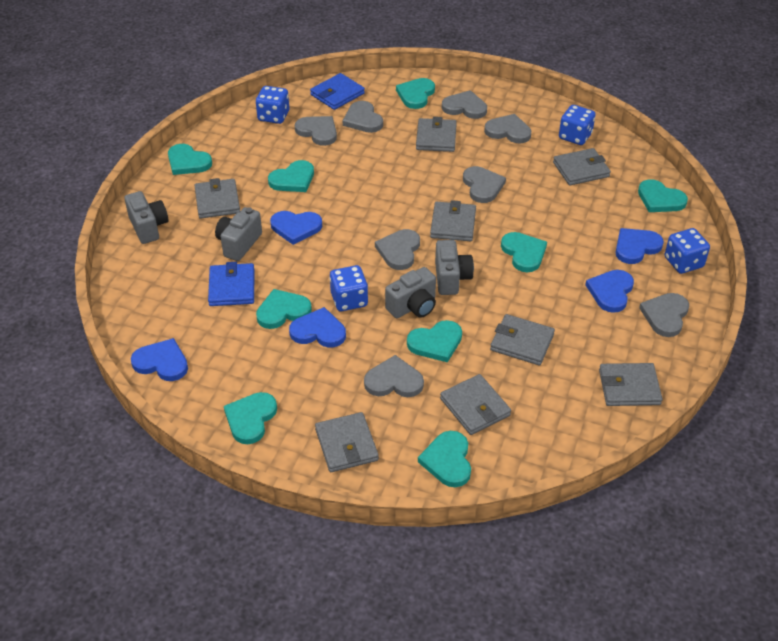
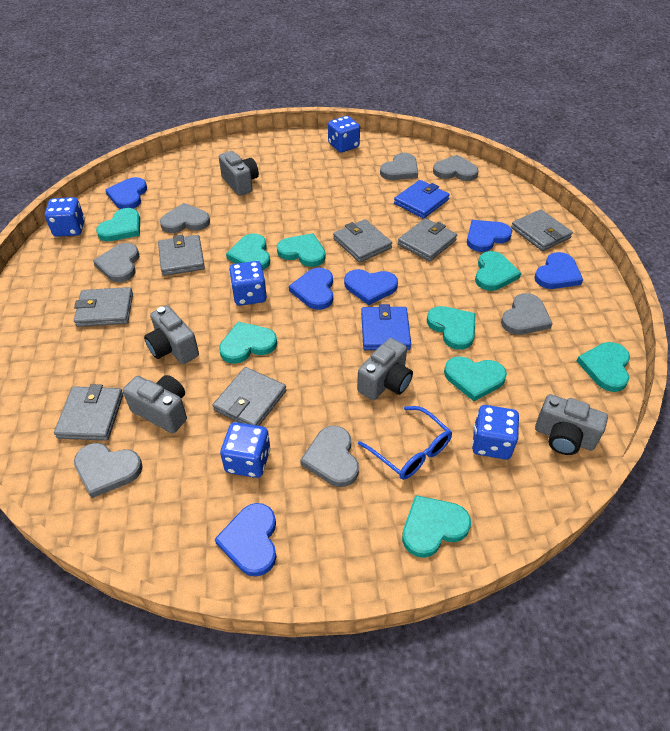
blue dice: 4 -> 5
blue glasses: 0 -> 1
blue heart: 5 -> 6
grey camera: 4 -> 5
grey heart: 8 -> 7
grey wallet: 8 -> 7

